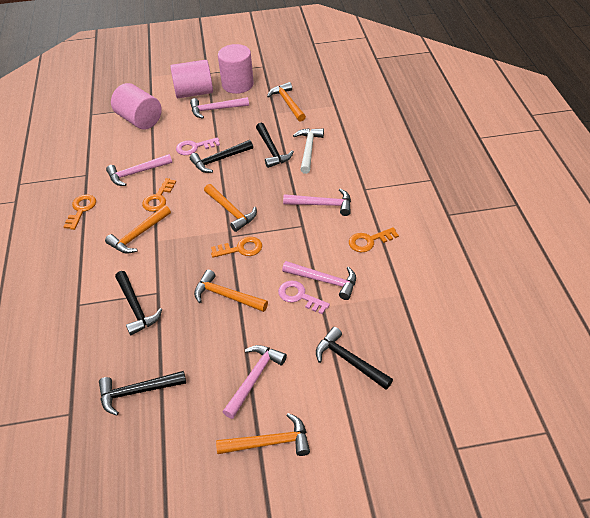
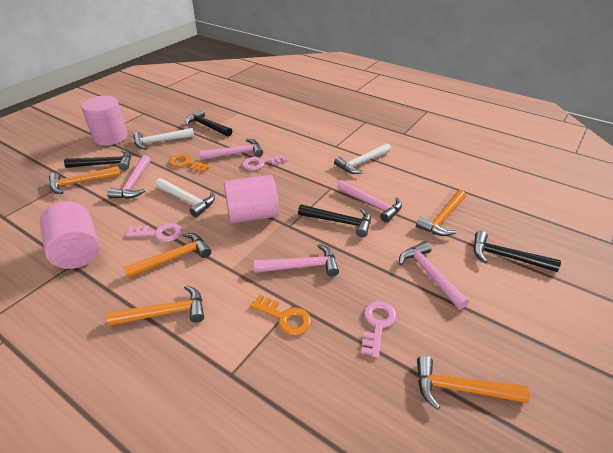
black hammer: 5 -> 4
orange key: 4 -> 2
pink key: 2 -> 3
white hammer: 1 -> 3

